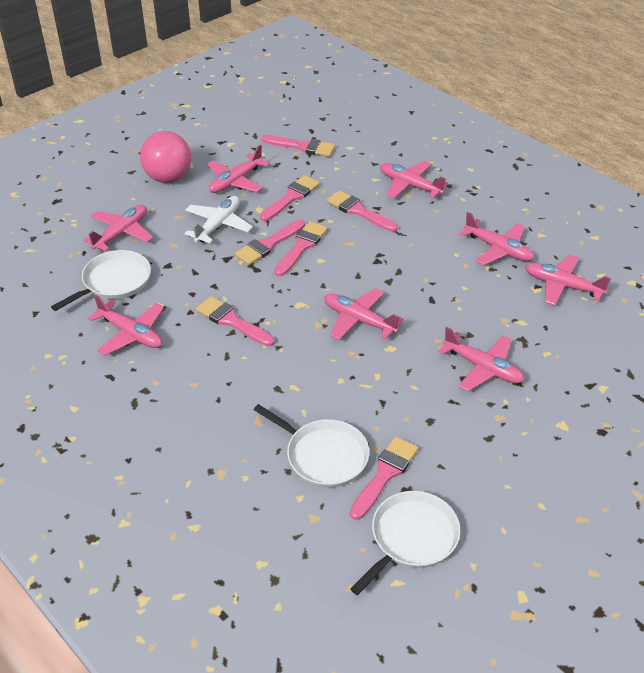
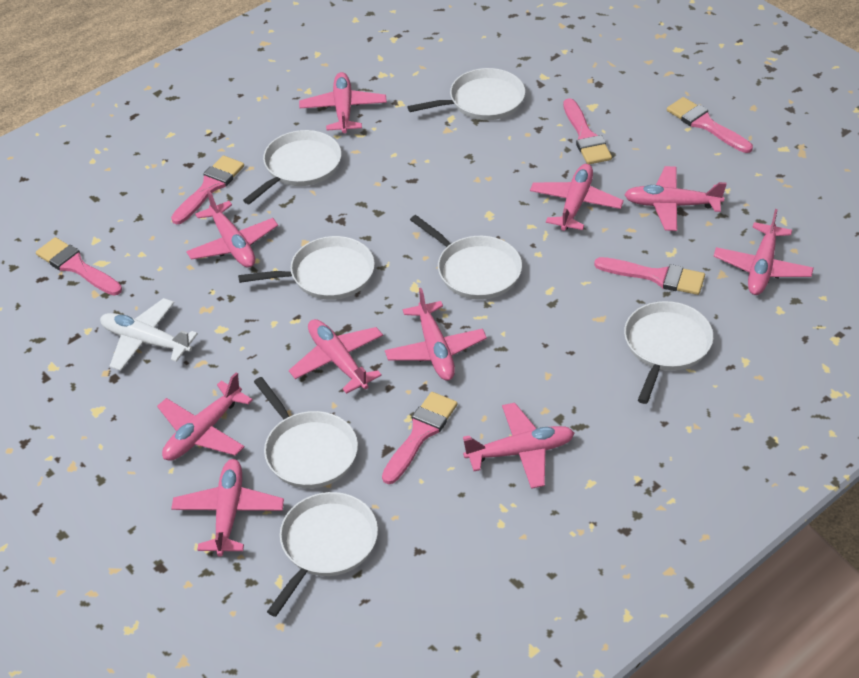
pink ball: 1 -> 0
pink brush: 7 -> 6
pink plane: 8 -> 10
white pan: 3 -> 7

